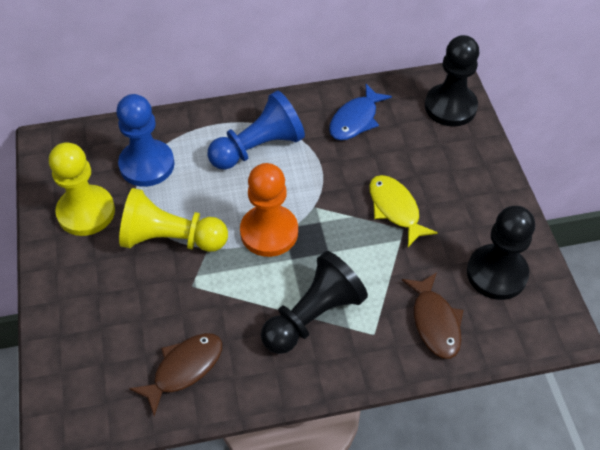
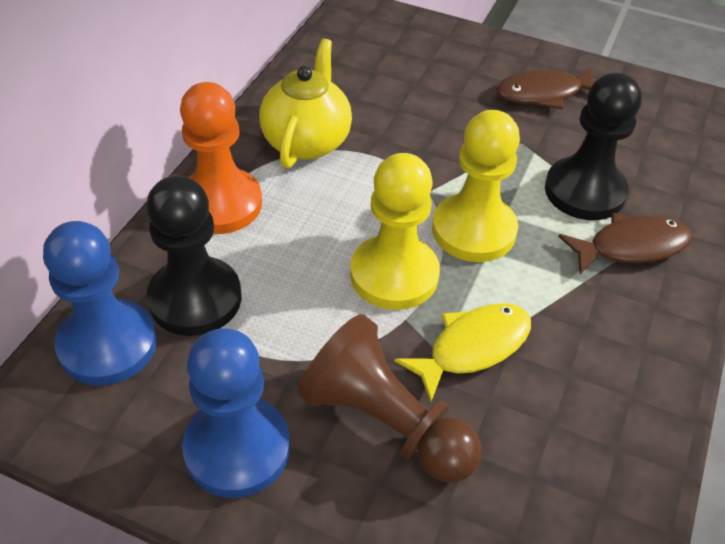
black pawn: 3 -> 2
blue fish: 1 -> 0
brown pawn: 0 -> 1
yellow teapot: 0 -> 1

